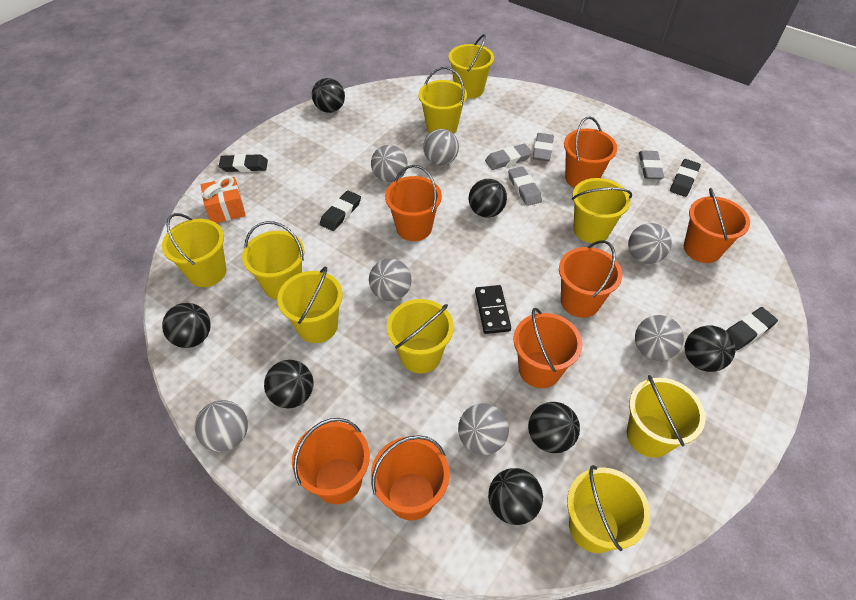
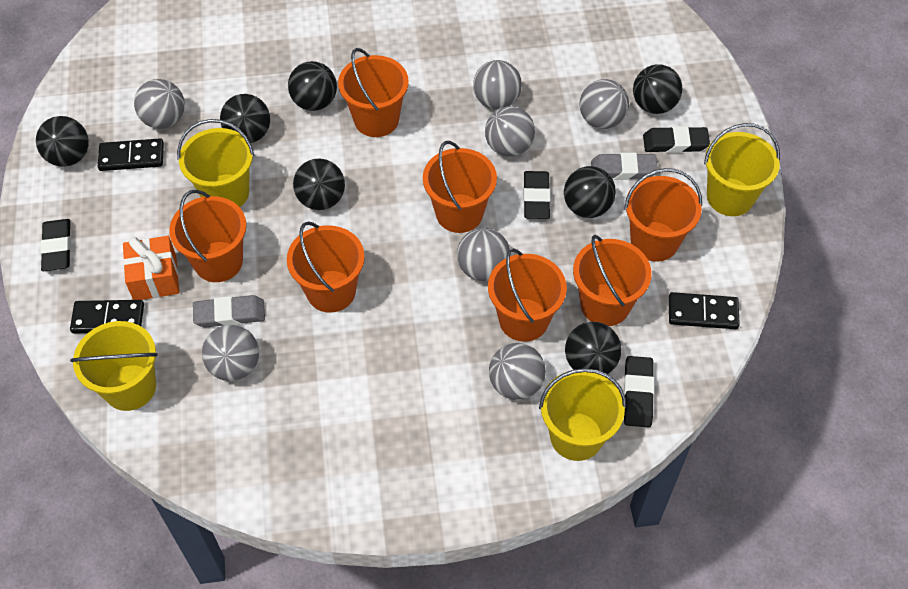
black domino: 1 -> 3
grey eraser: 4 -> 2
yellow bucket: 9 -> 4

